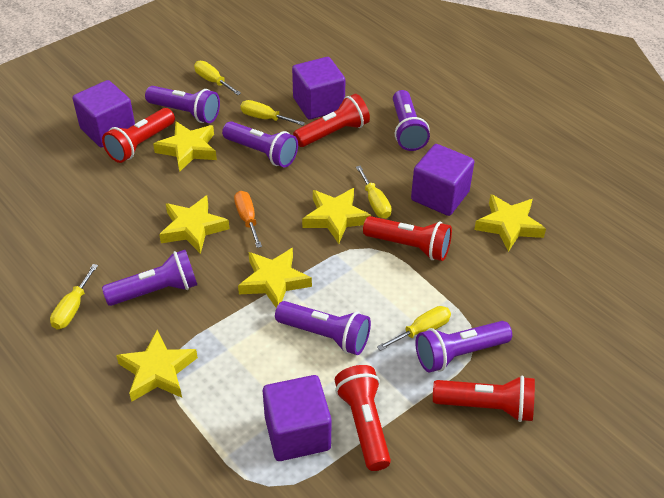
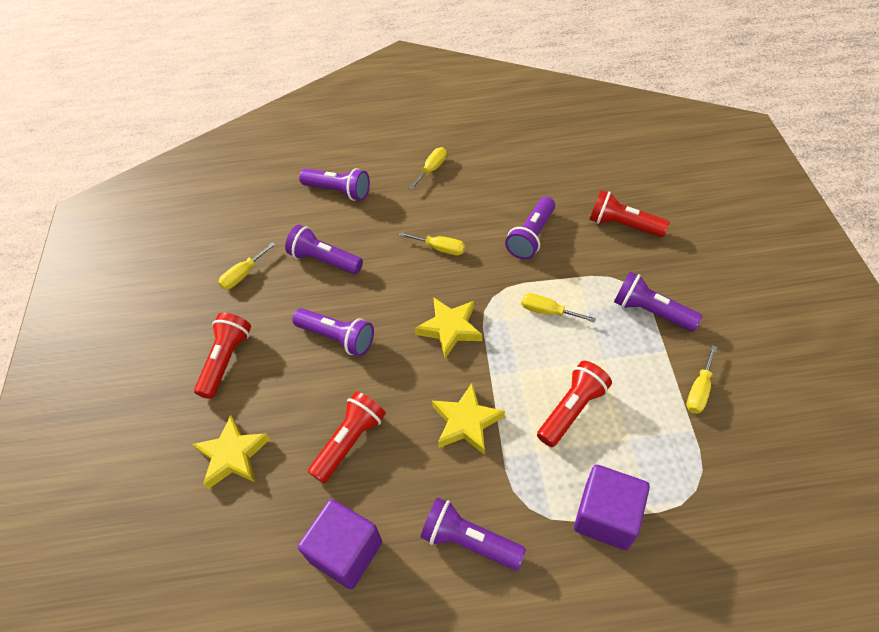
orange screwdriver: 1 -> 0
purple cube: 4 -> 2
red flashlight: 5 -> 4
yellow star: 6 -> 3

